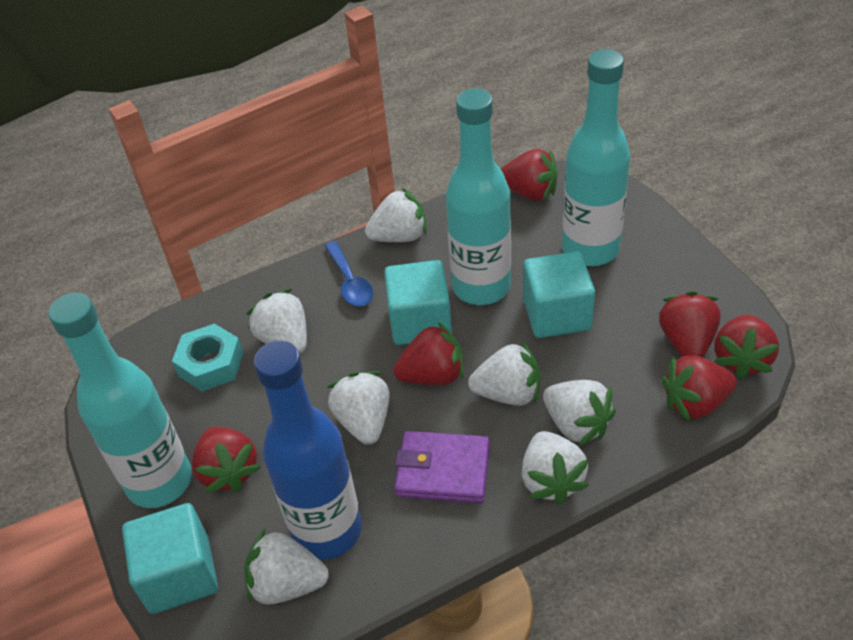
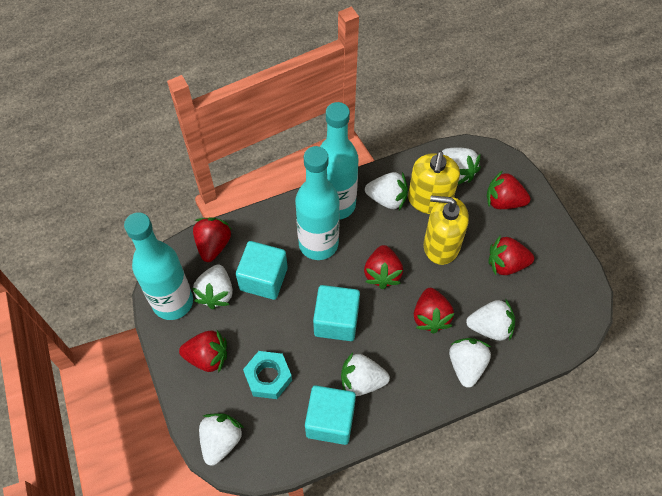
blue bottle: 1 -> 0
blue spoon: 1 -> 0
purple wallet: 1 -> 0
yellow soap dispenser: 0 -> 2

